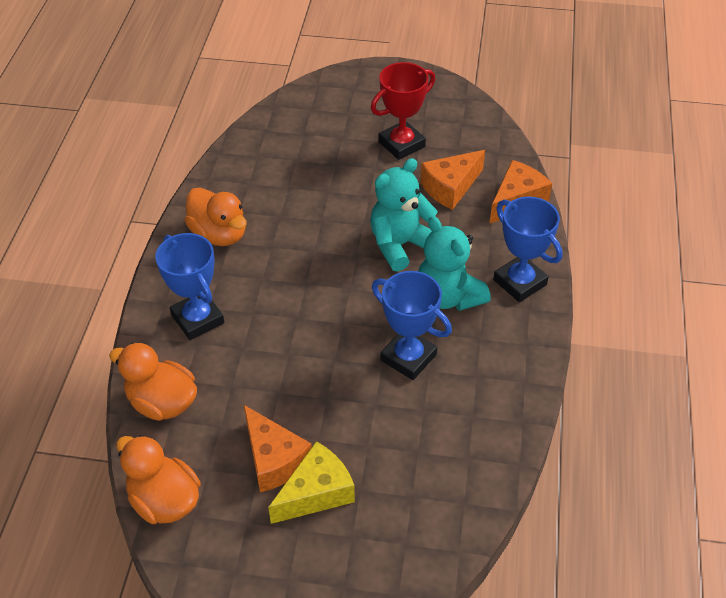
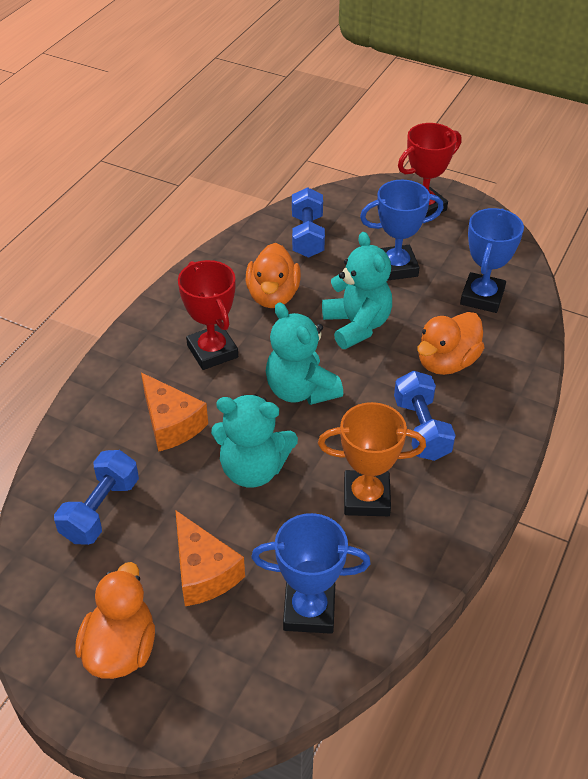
blue dumbbell: 0 -> 3
orange cheese: 3 -> 2
orange trophy: 0 -> 1
red trophy: 1 -> 2
turquoise teddy bear: 2 -> 3
yellow cheese: 1 -> 0

